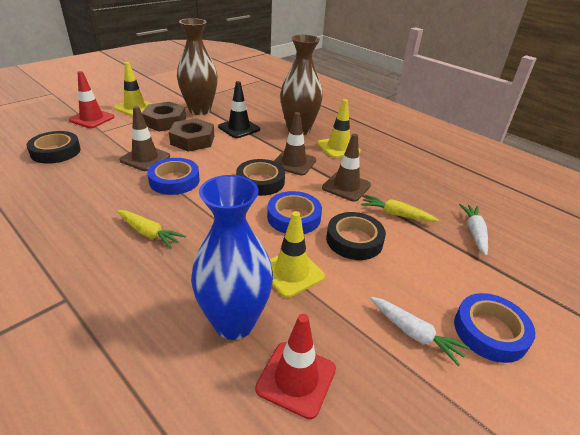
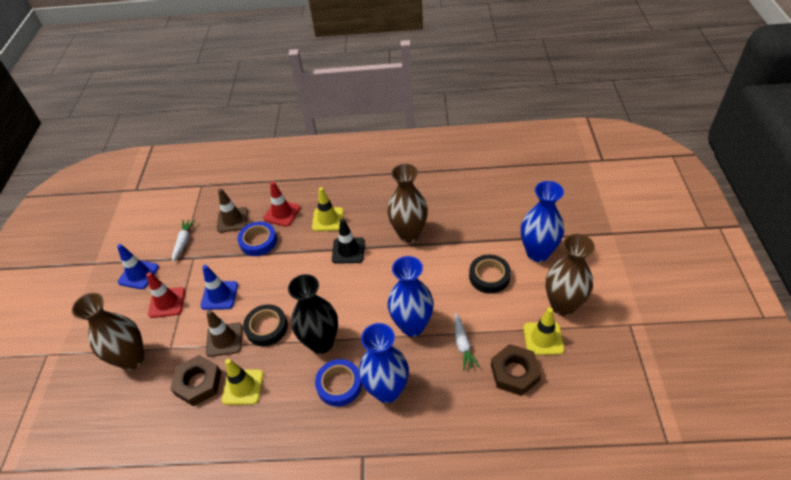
black tape: 3 -> 2
black vase: 0 -> 1
blue tape: 3 -> 2
blue traffic cone: 0 -> 2
blue vase: 1 -> 3
brown traffic cone: 3 -> 2
brown vase: 2 -> 3
yellow carrot: 2 -> 0

